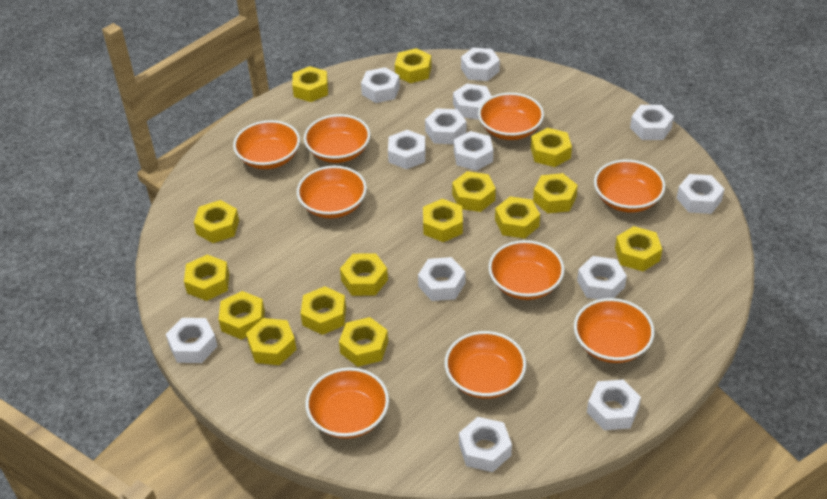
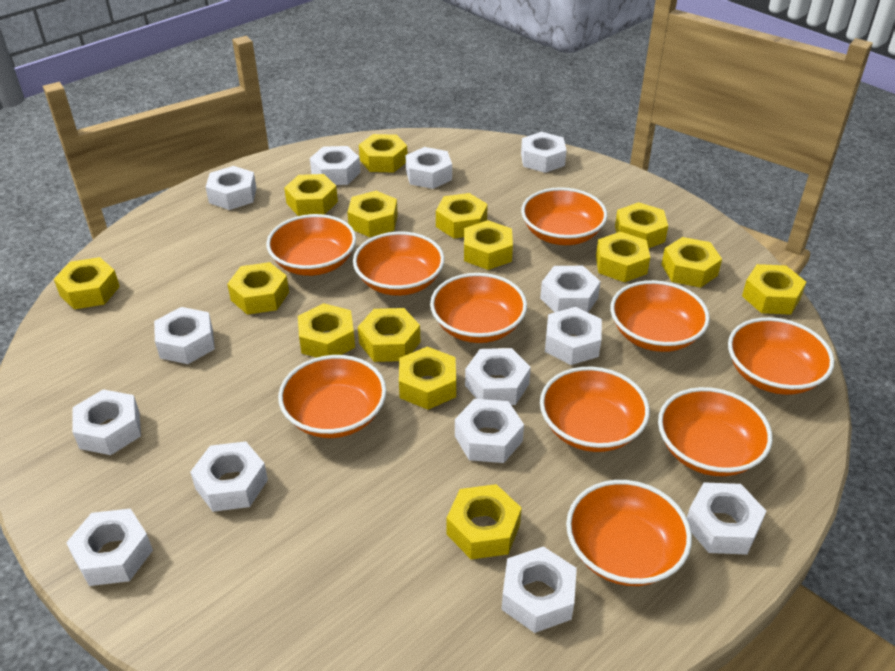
orange bowl: 9 -> 10
white nut: 13 -> 14

